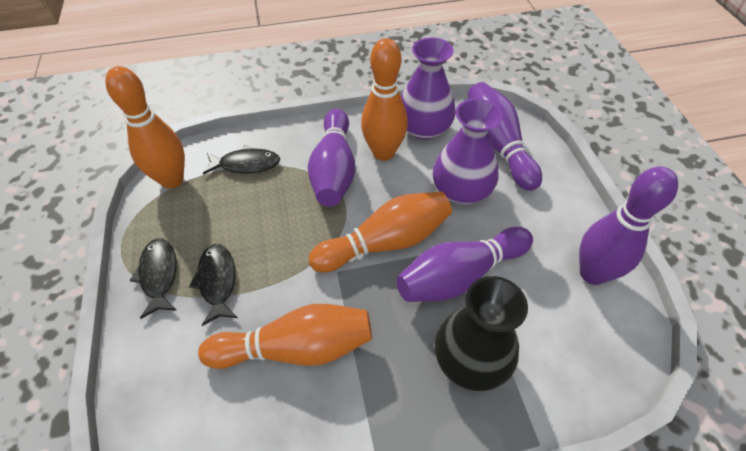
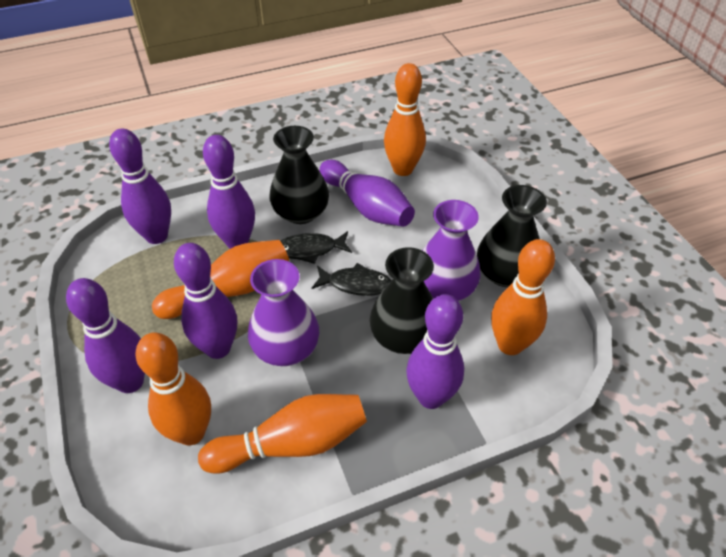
black fish: 3 -> 2
black vase: 1 -> 3
orange bowling pin: 4 -> 5
purple bowling pin: 4 -> 6

